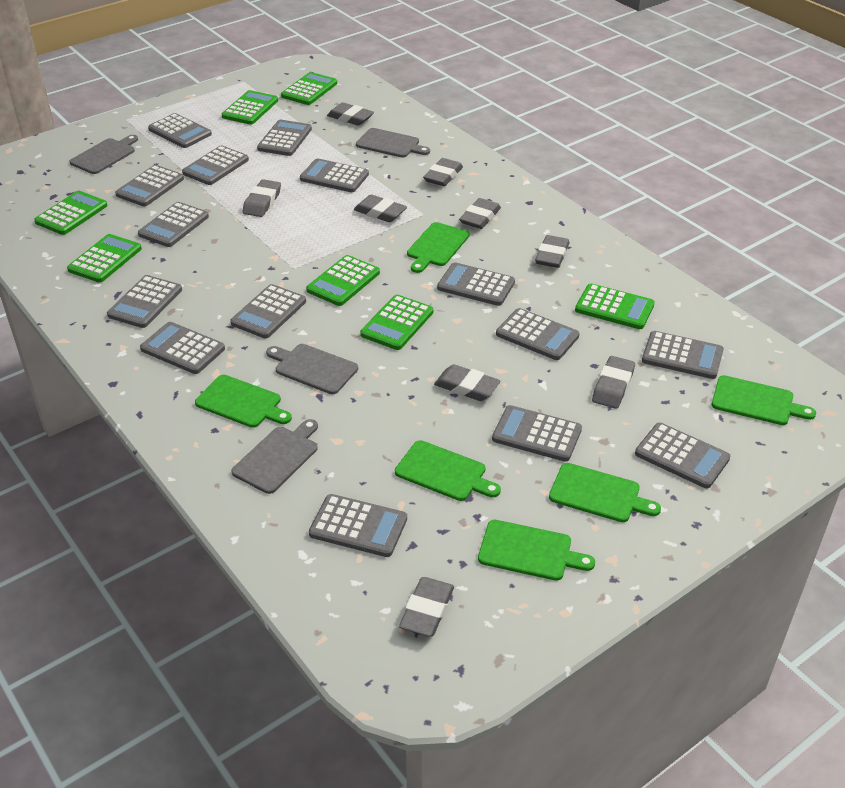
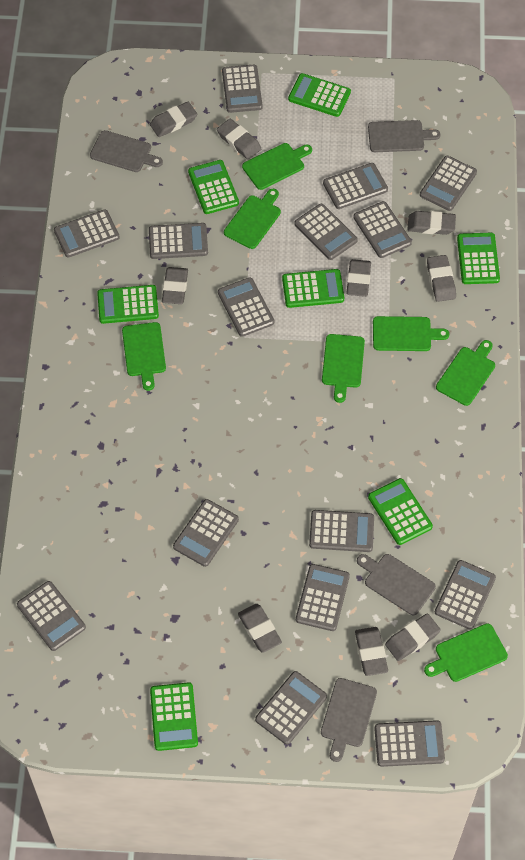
green cutting board: 6 -> 7

